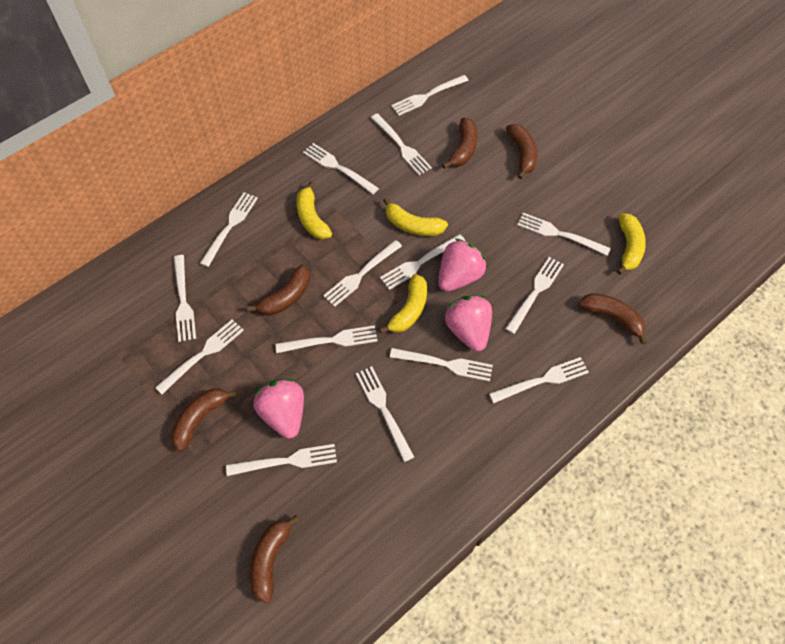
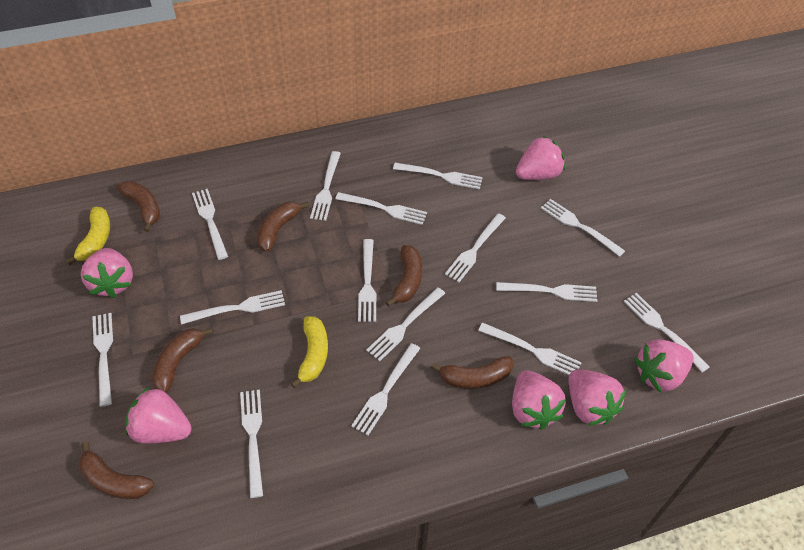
pink strawberry: 3 -> 6
yellow banana: 4 -> 2

